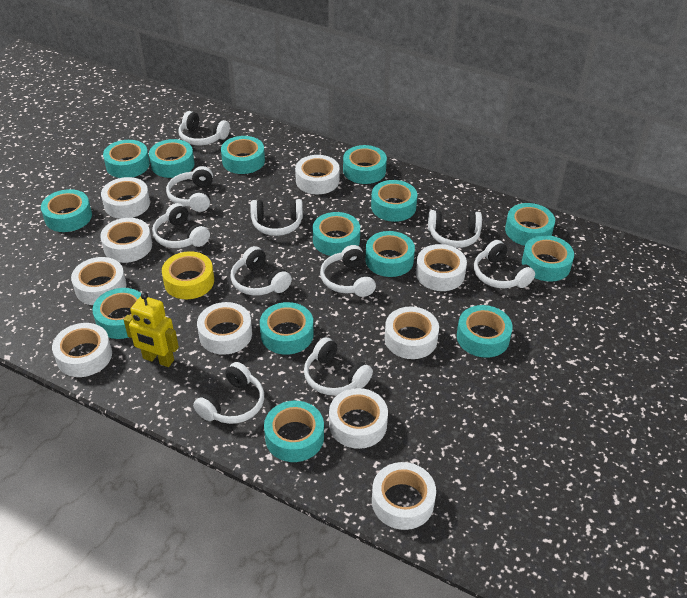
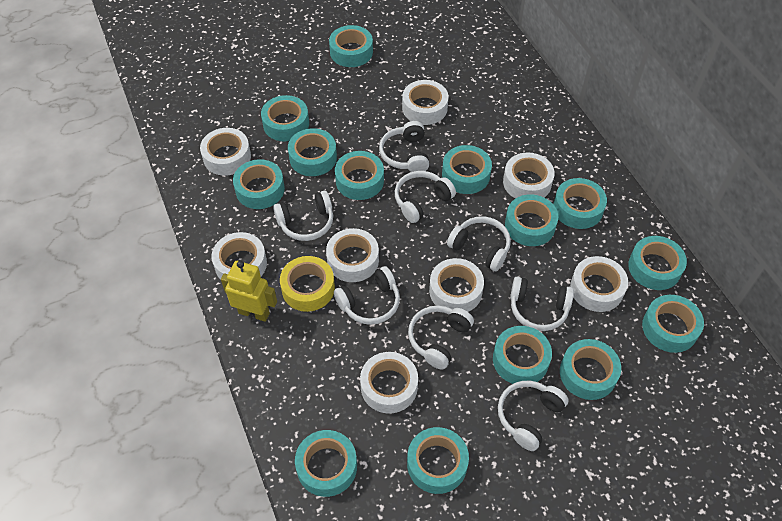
white headphones: 10 -> 8
white tape: 10 -> 8

